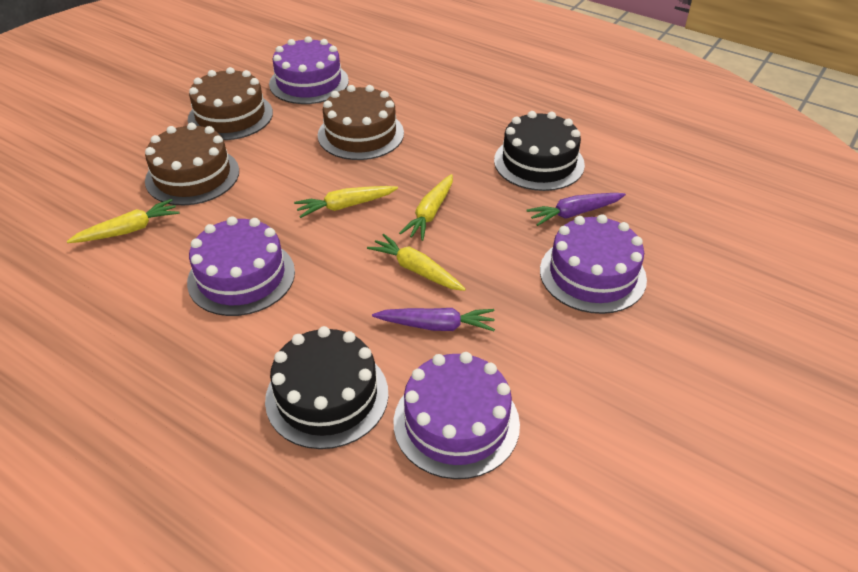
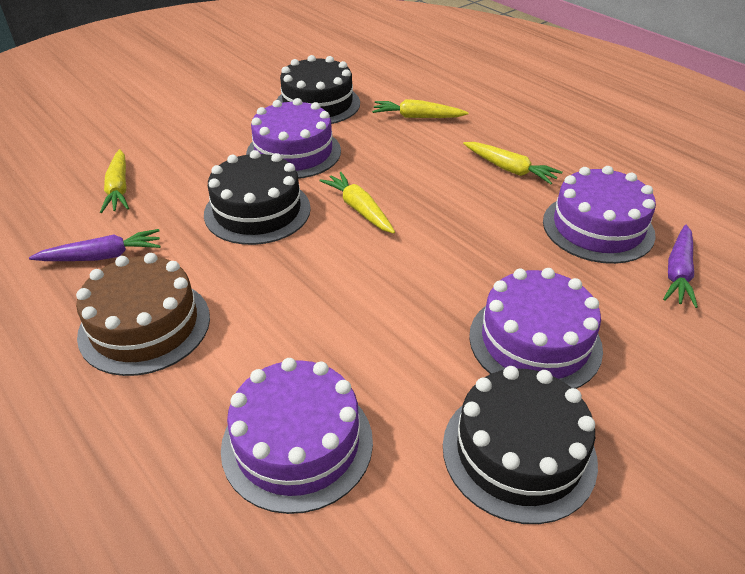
black cake: 2 -> 3
brown cake: 3 -> 1

